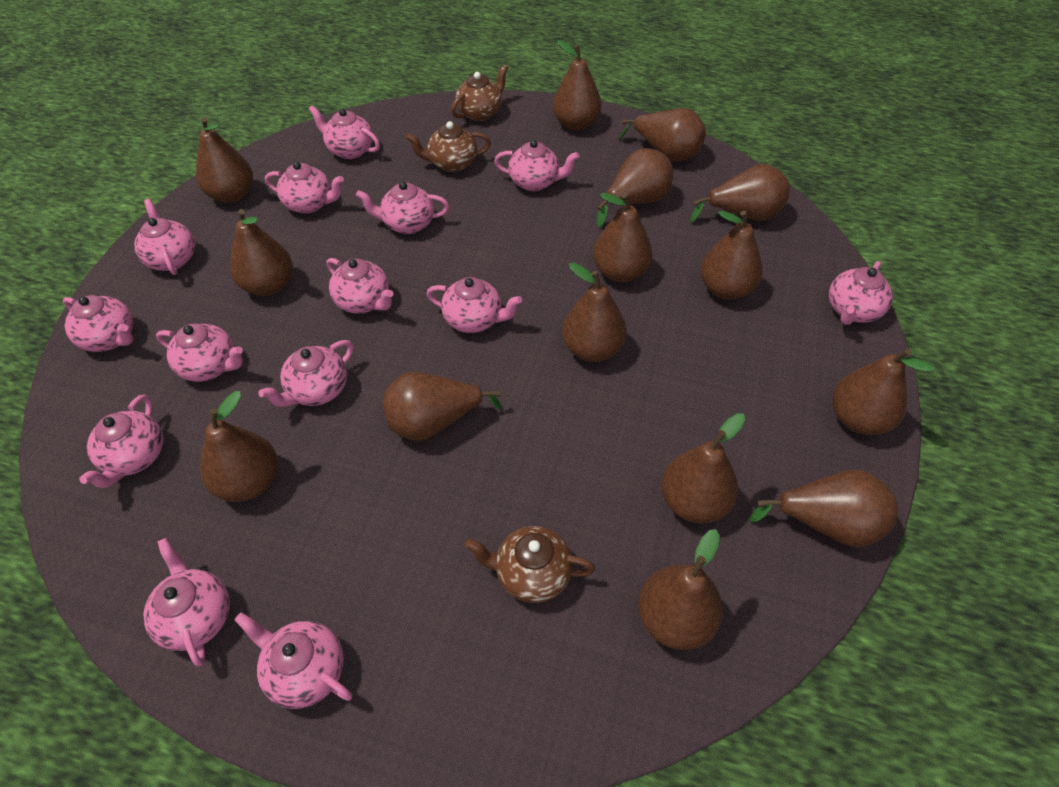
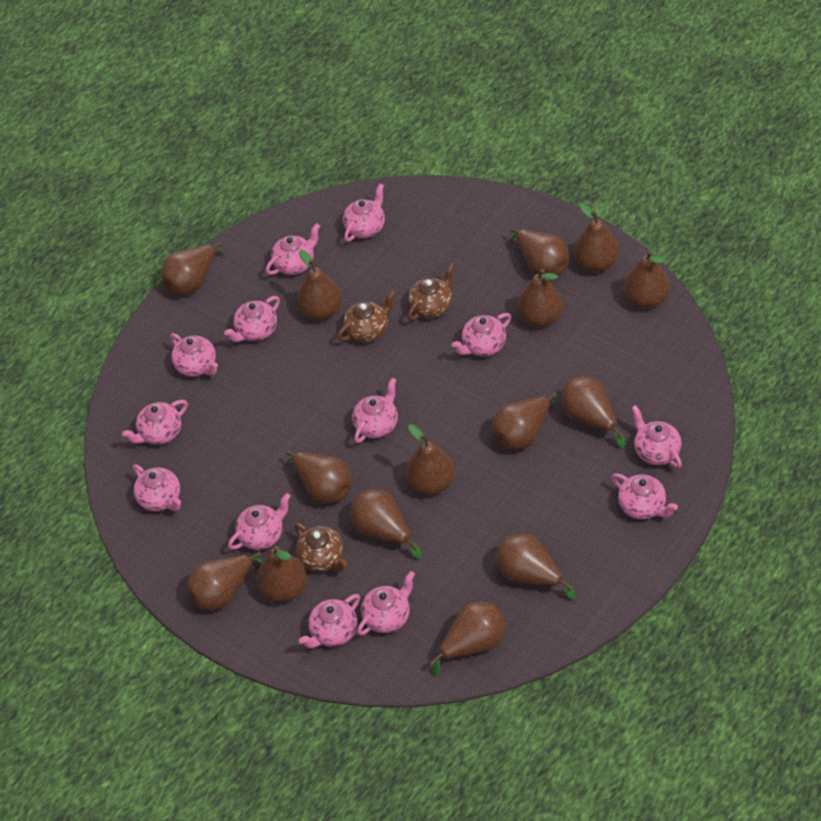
pink teapot: 14 -> 13

